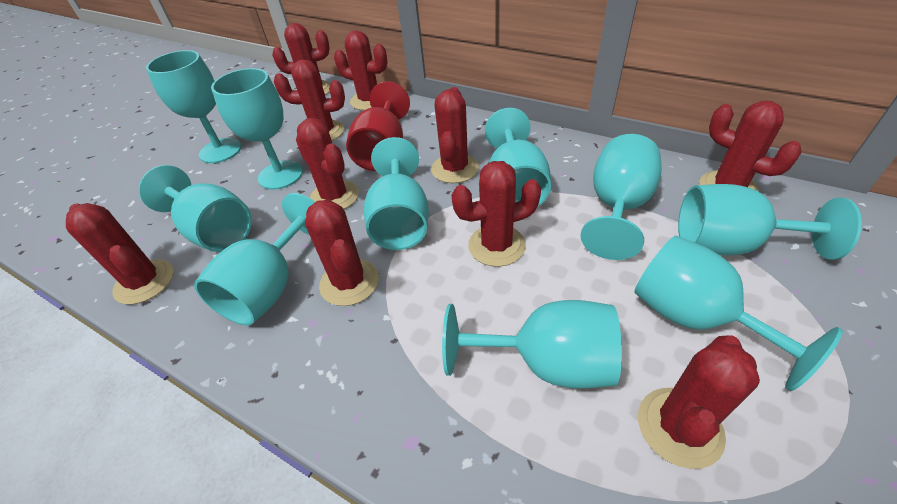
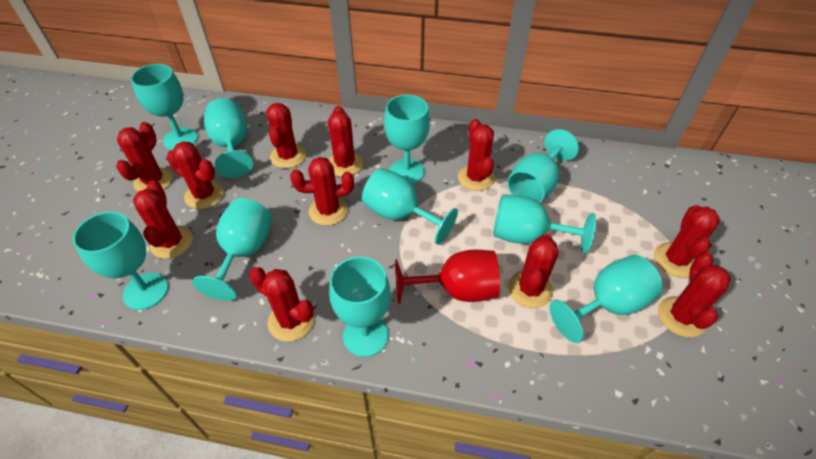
red cactus: 10 -> 11

